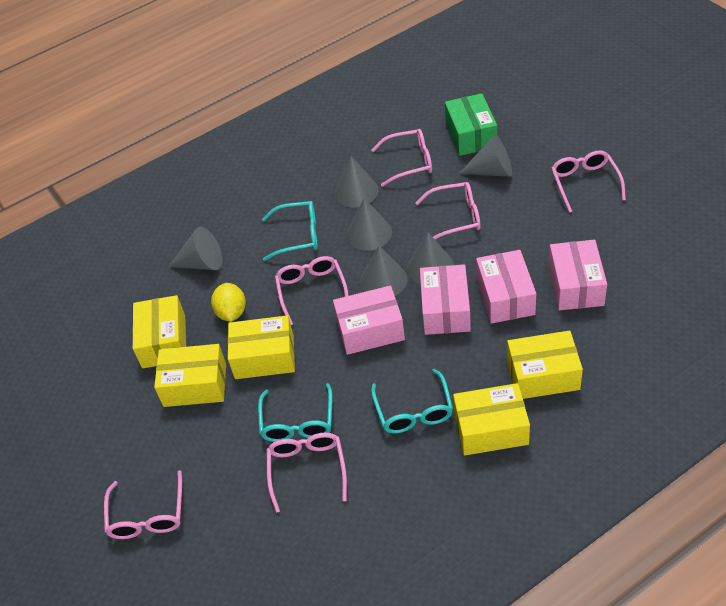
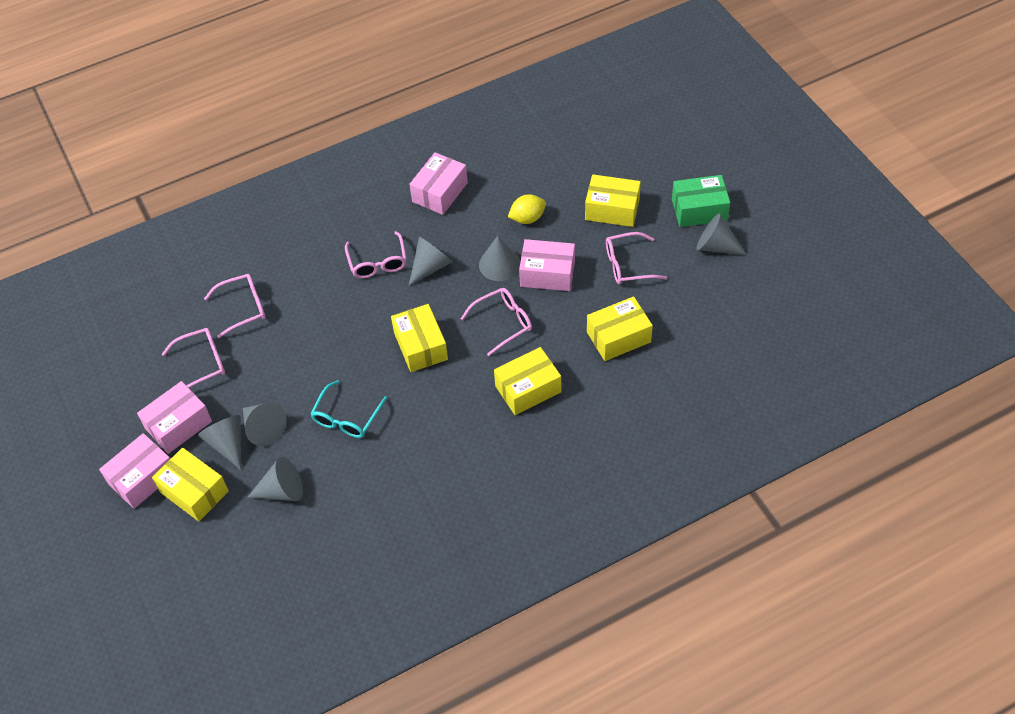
pink glasses: 6 -> 5
turquoise glasses: 3 -> 1

